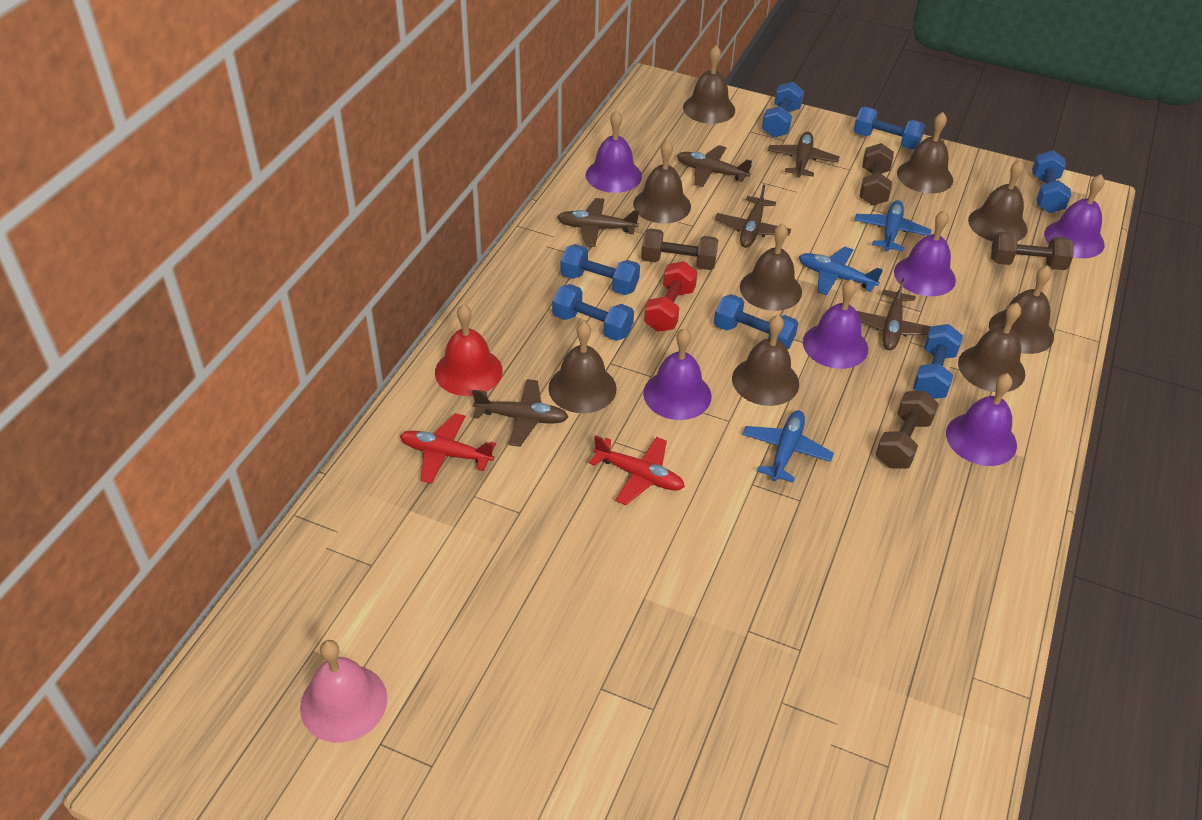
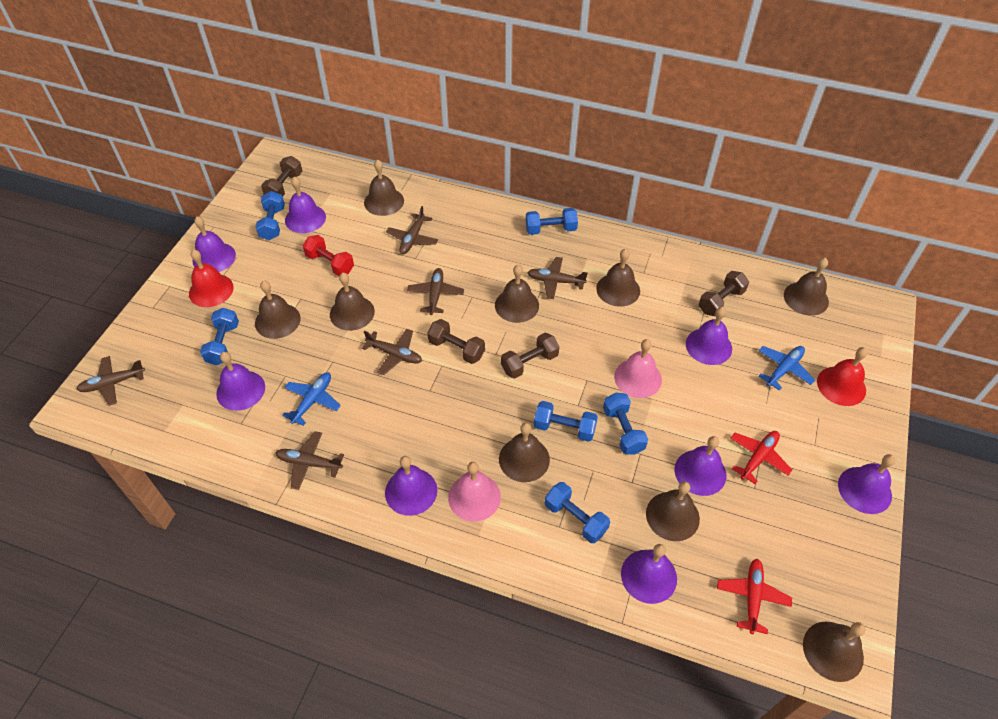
blue dumbbell: 7 -> 6
blue plane: 3 -> 2
pink bell: 1 -> 2
purple bell: 6 -> 8
red bell: 1 -> 2

